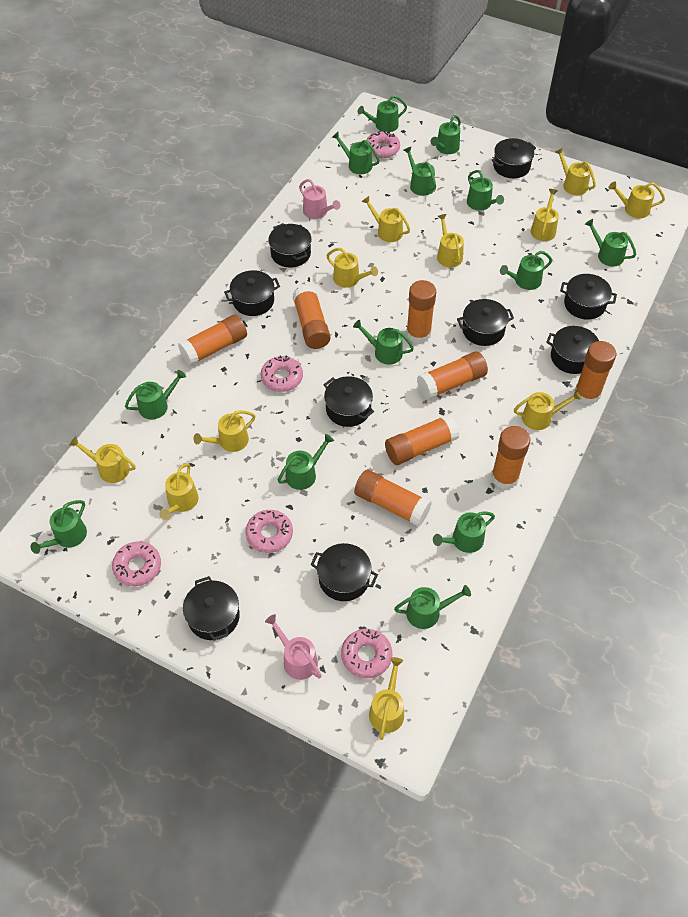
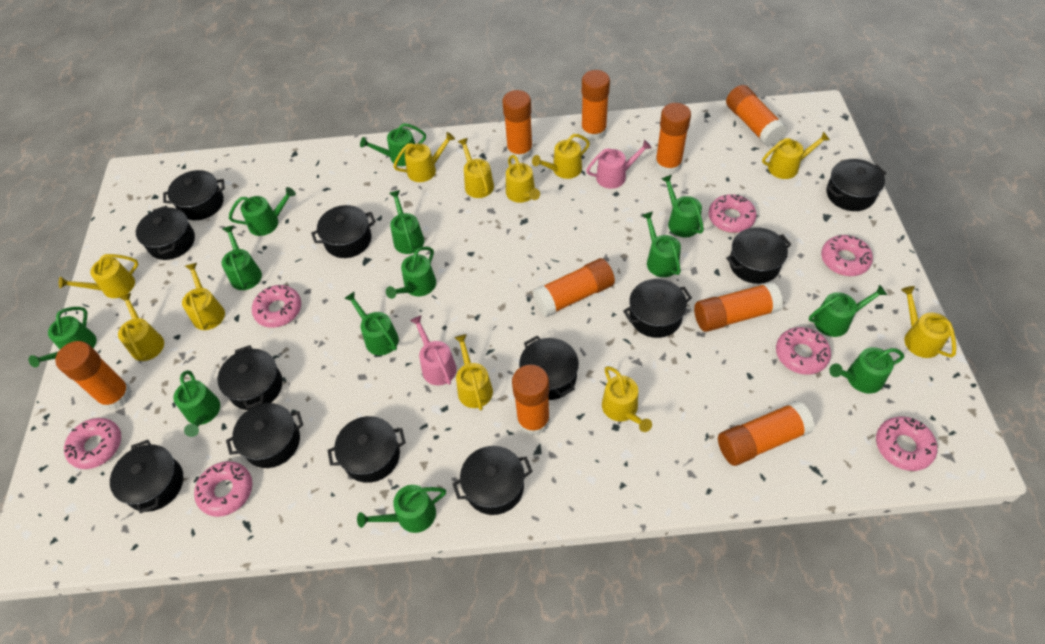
black pot: 9 -> 12
orange glue stick: 8 -> 9
pink donut: 5 -> 7

